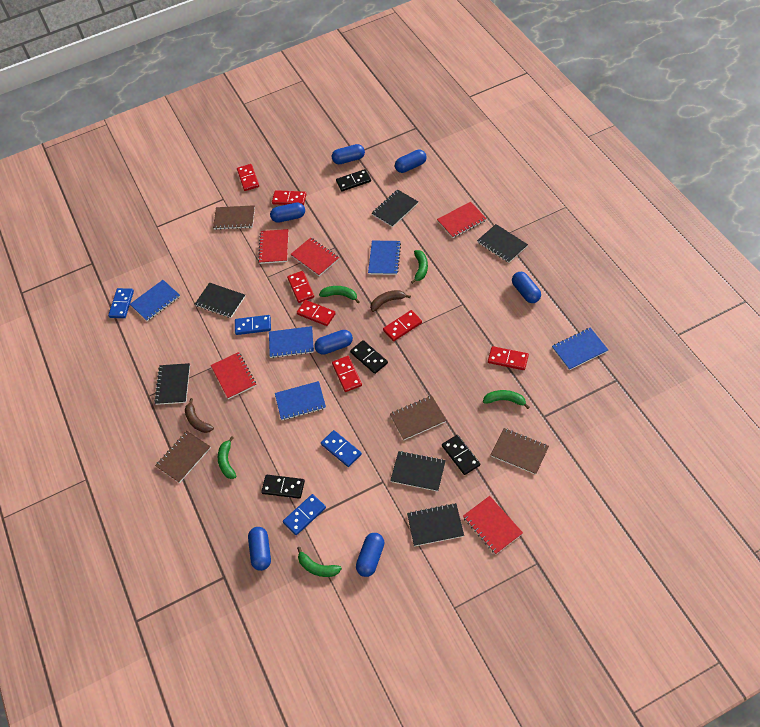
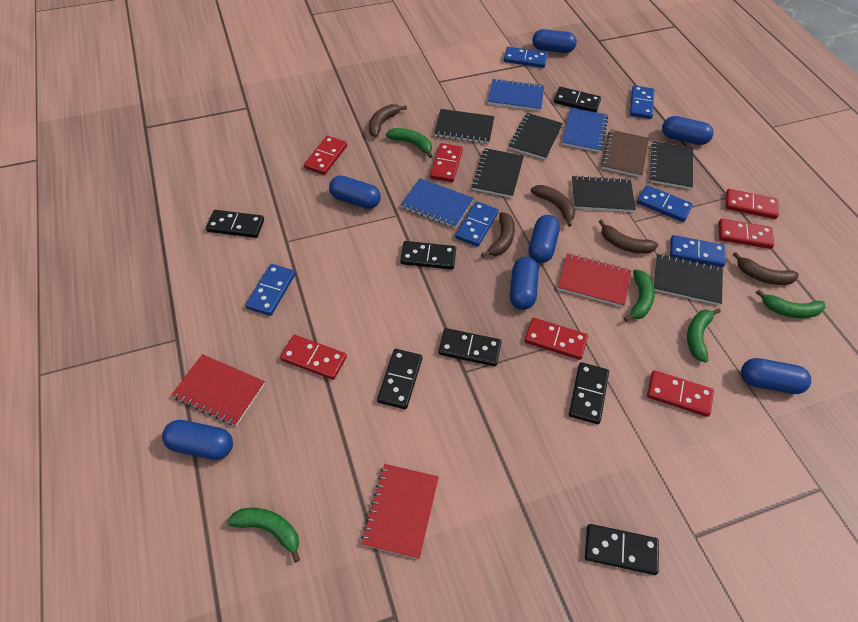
black domino: 4 -> 7
blue domino: 4 -> 6
blue notebook: 5 -> 3
brown banana: 2 -> 5
brown notebook: 4 -> 1
red notebook: 5 -> 3

